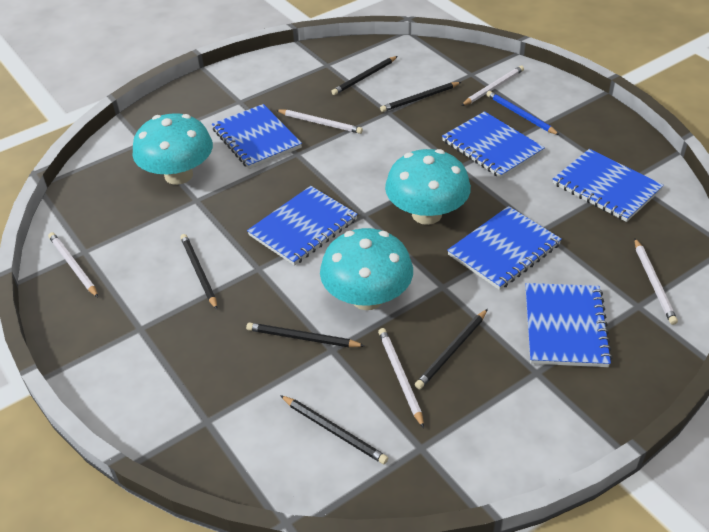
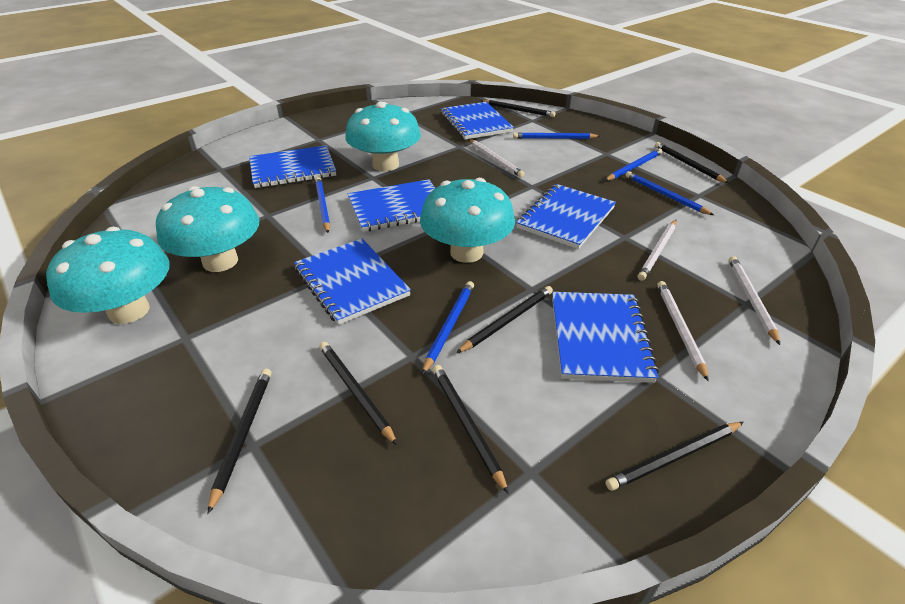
black pencil: 6 -> 7
blue pencil: 1 -> 5
turquoise mushroom: 3 -> 4
white pencil: 5 -> 4

